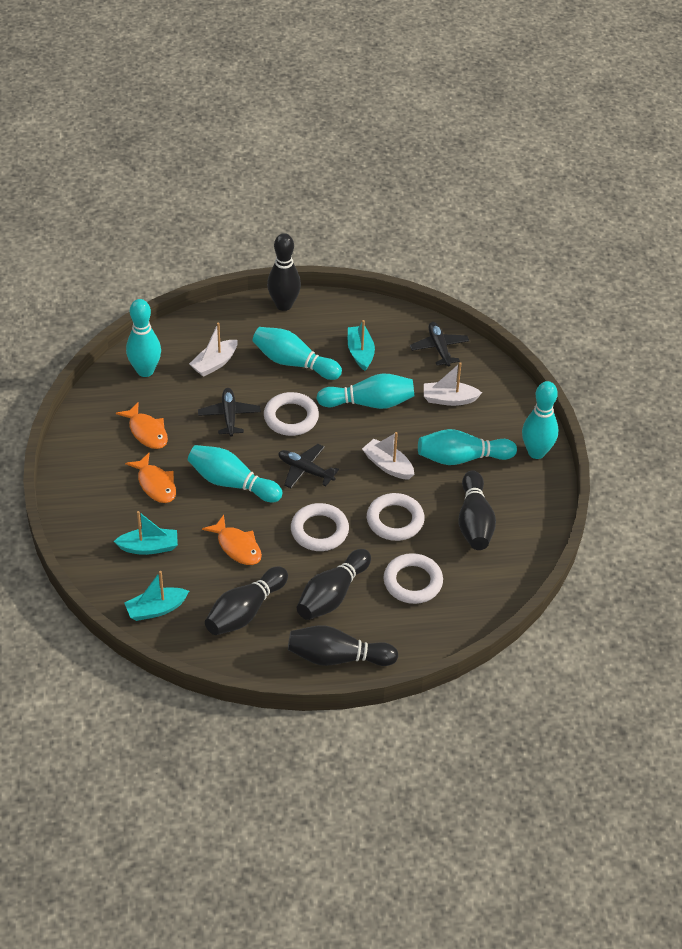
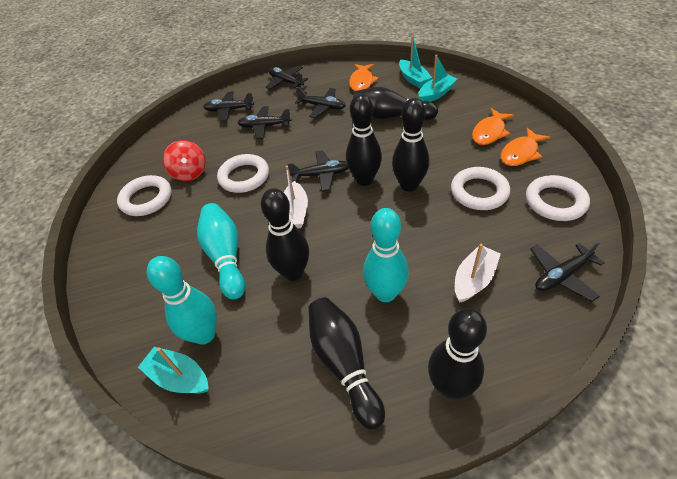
black bowling pin: 5 -> 6
black plane: 3 -> 6
red spinning top: 0 -> 1
turquoise bowling pin: 6 -> 3
white boat: 3 -> 2

